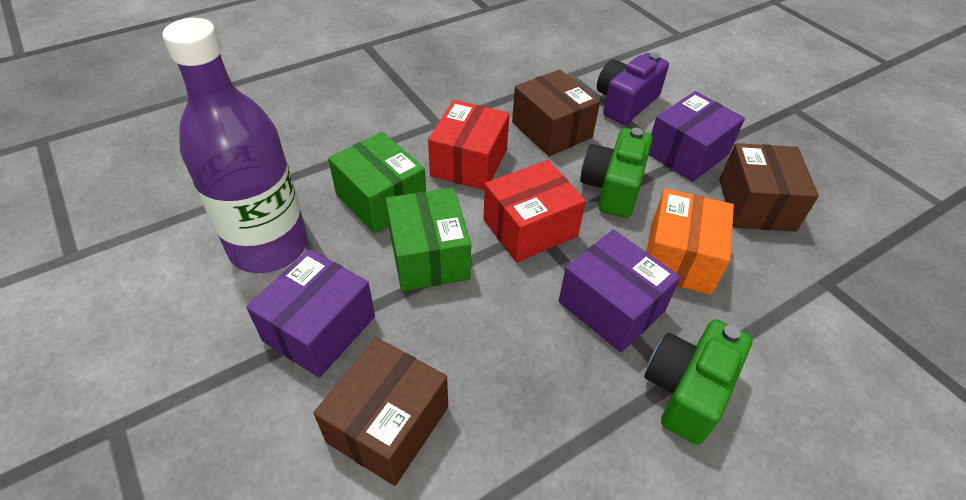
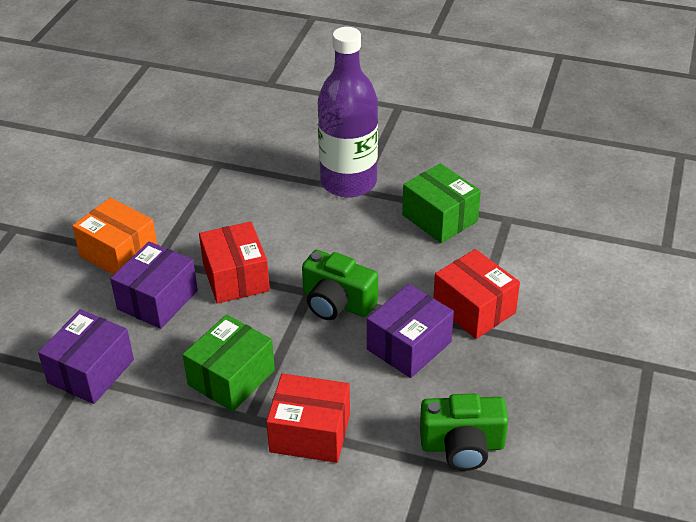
brown box: 3 -> 0
purple camera: 1 -> 0
red box: 2 -> 3

